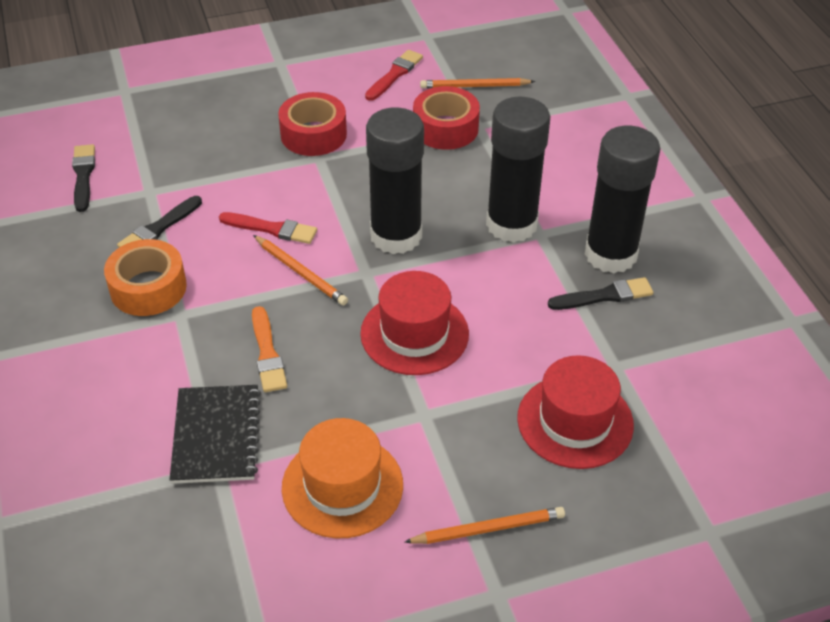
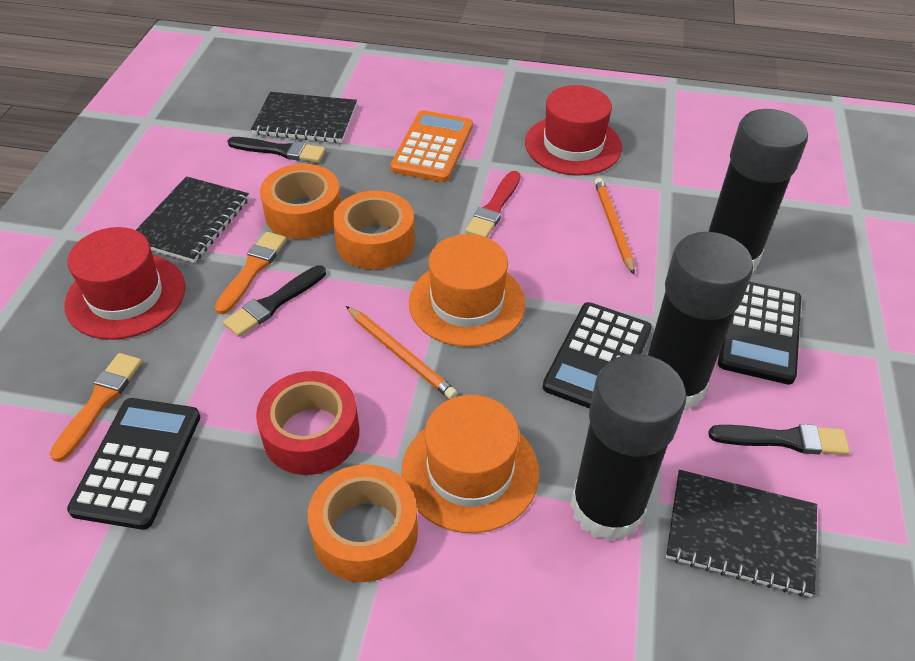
black calculator: 0 -> 3
black notebook: 1 -> 3
orange brush: 1 -> 2
orange calculator: 0 -> 1
orange hat: 1 -> 2
orange pencil: 3 -> 2
orange tape: 1 -> 3
red brush: 2 -> 1
red tape: 2 -> 1

